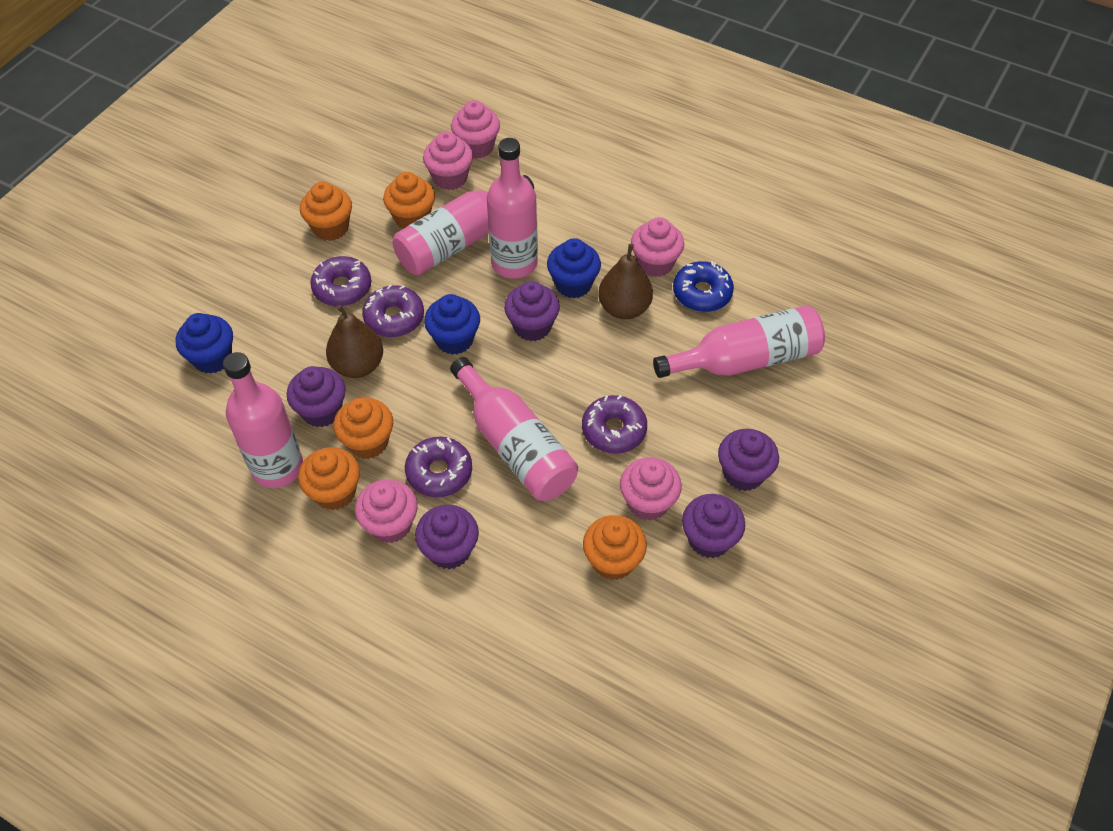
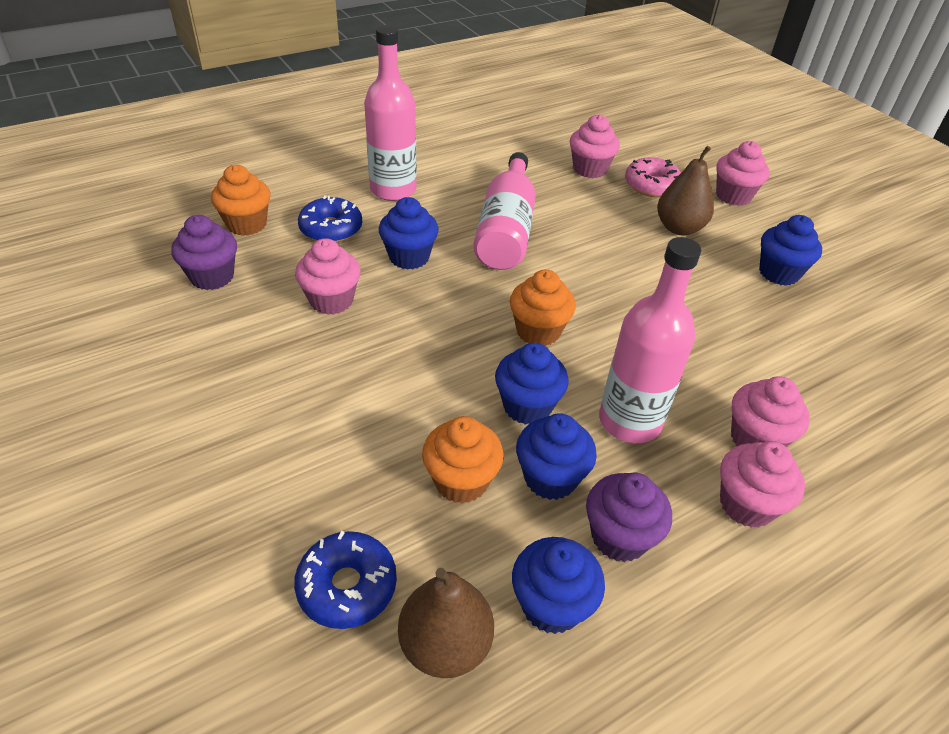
blue cupcake: 3 -> 5
blue donut: 1 -> 2
orange cupcake: 5 -> 3
pink bottle: 5 -> 3
pink donut: 0 -> 1
purple cupcake: 5 -> 2
purple donut: 4 -> 0

